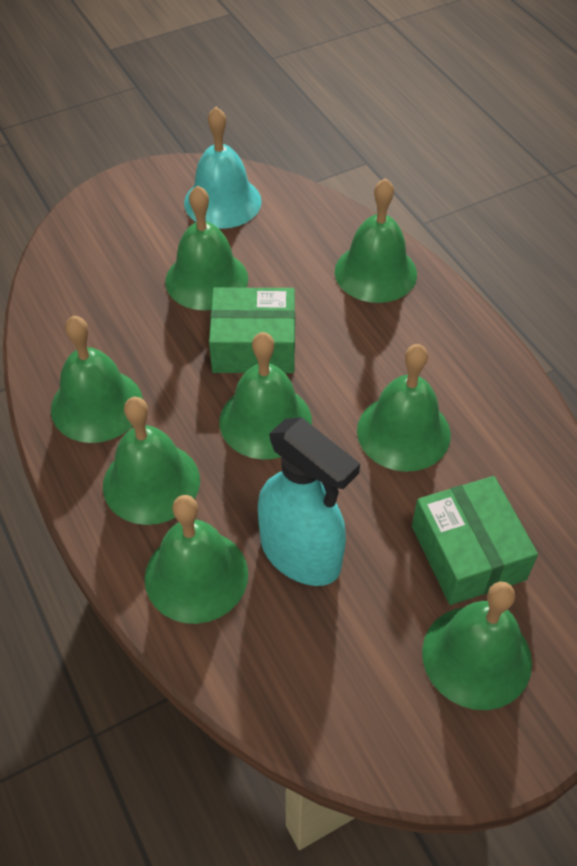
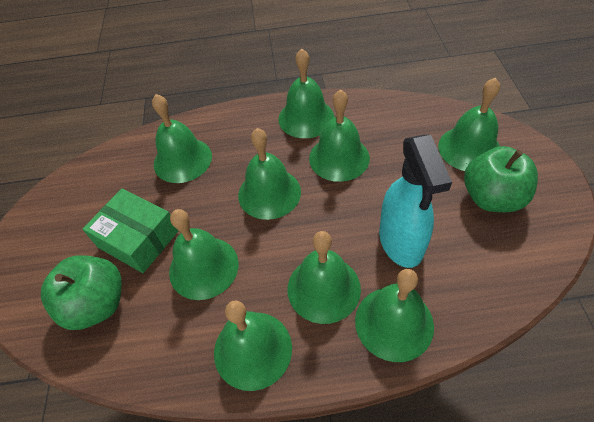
green apple: 0 -> 2
green bell: 8 -> 9
green box: 2 -> 1
turquoise bell: 1 -> 0

